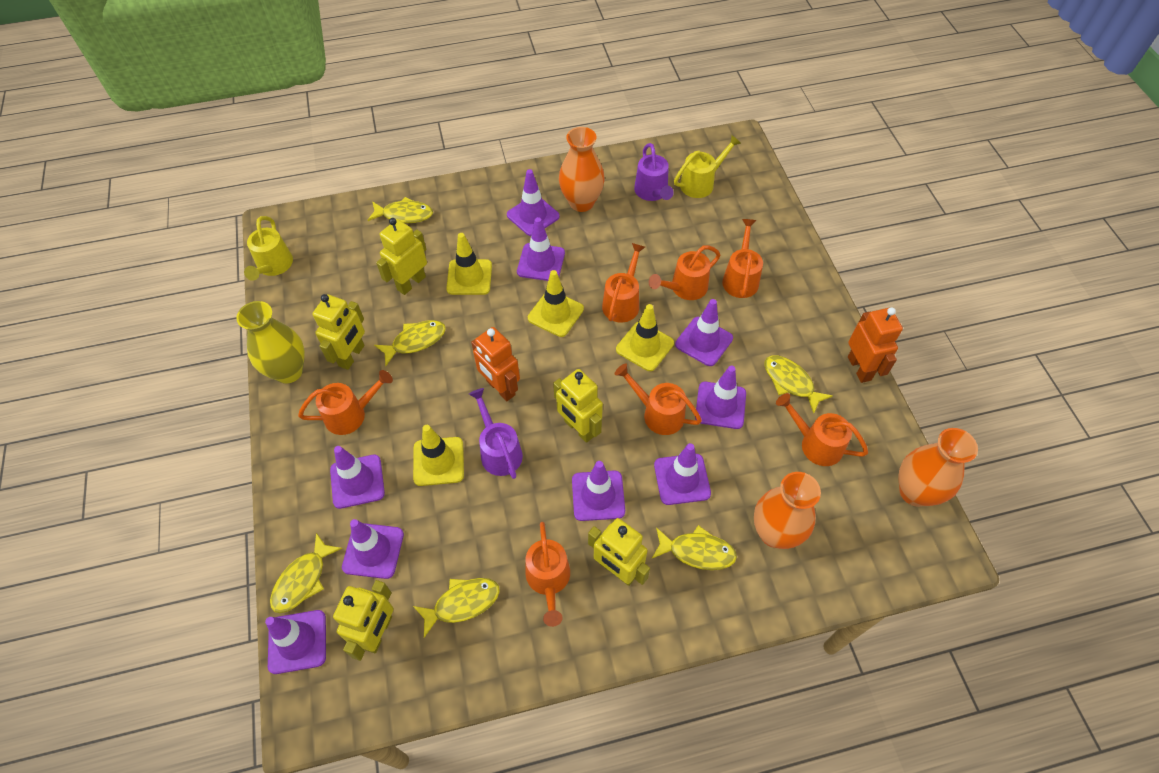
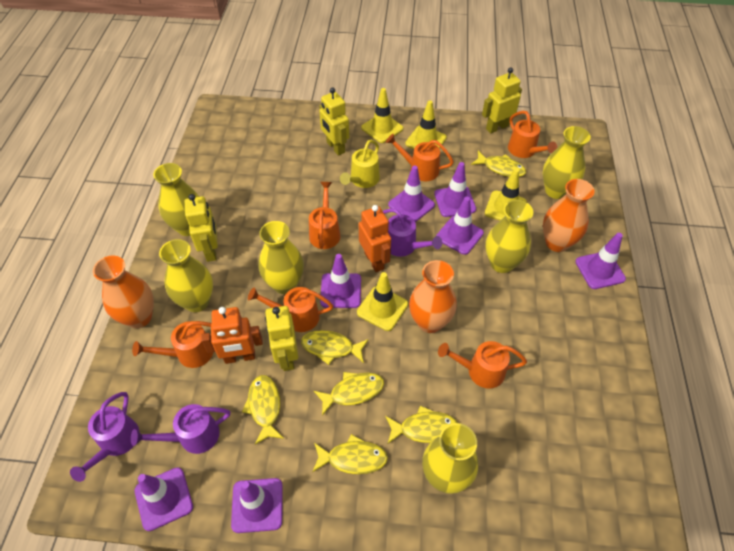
orange watering can: 7 -> 6
purple traffic cone: 9 -> 7
purple watering can: 2 -> 3
yellow robot: 5 -> 4
yellow vase: 1 -> 6
yellow watering can: 2 -> 1

